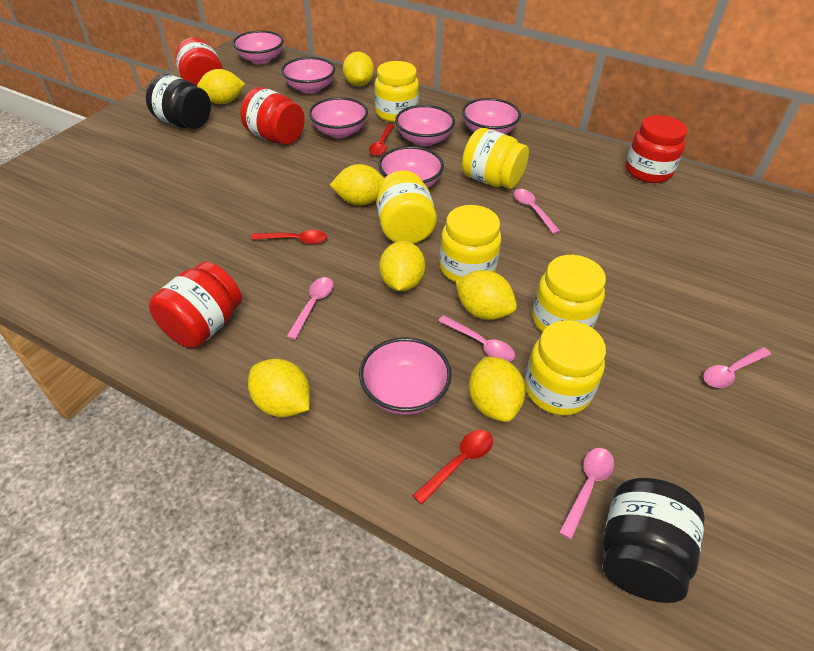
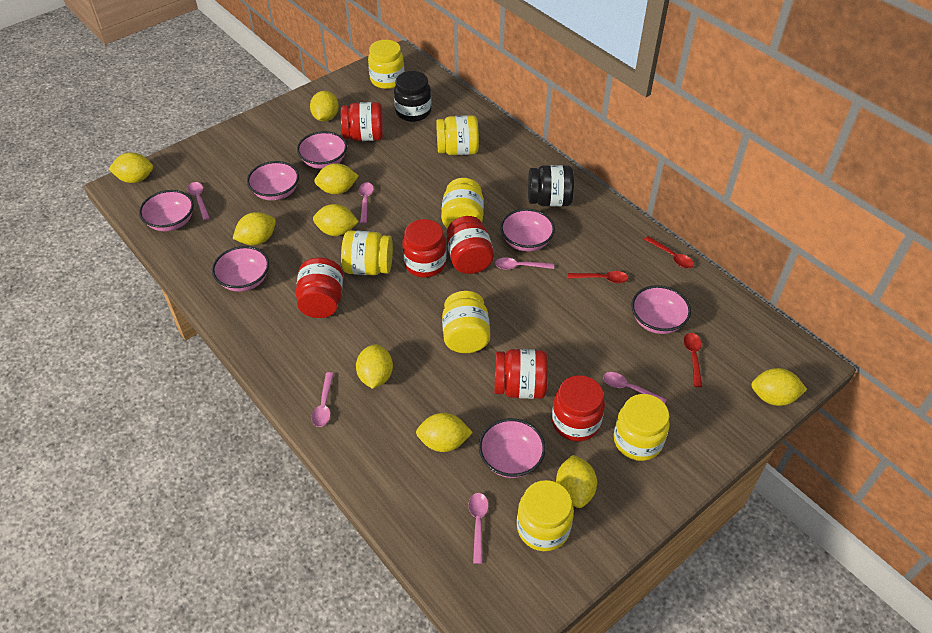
pink spoon: 5 -> 6
red jar: 4 -> 6
yellow jar: 6 -> 7
yellow lemon: 7 -> 9

